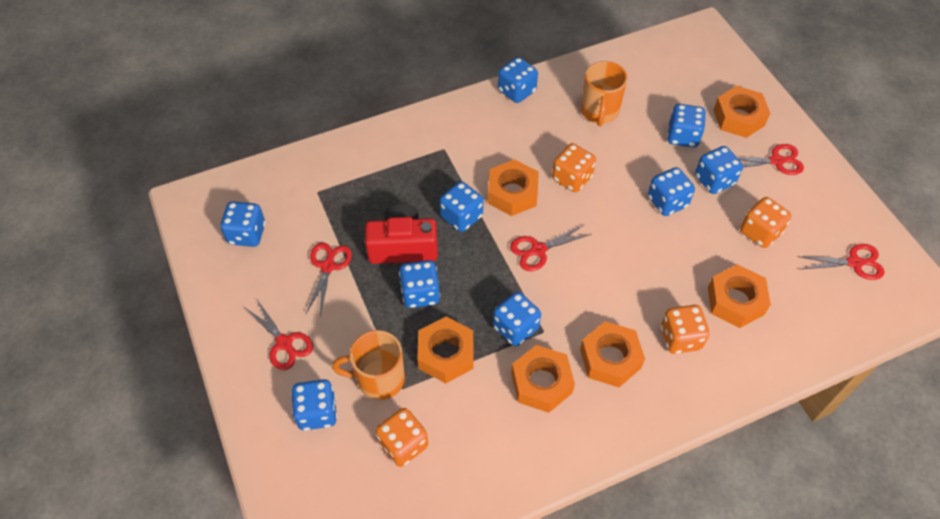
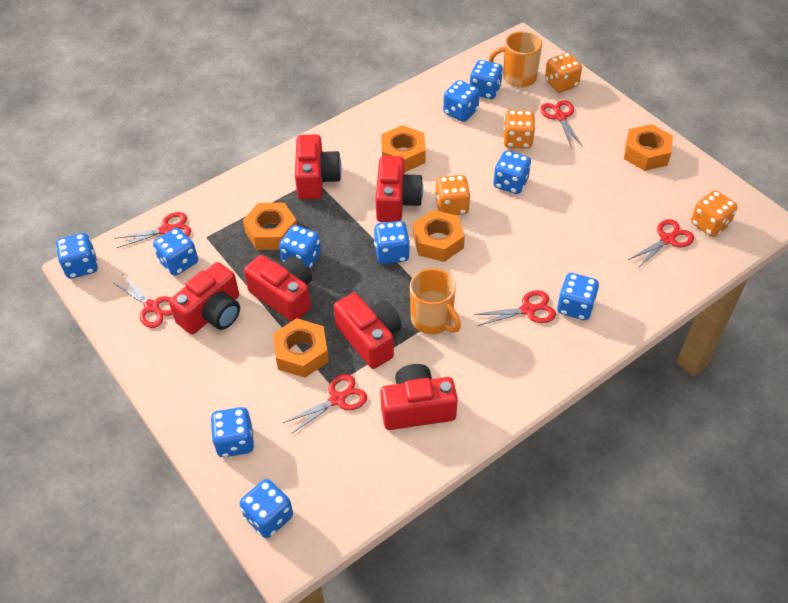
blue dice: 9 -> 10
orange nut: 6 -> 5
red camera: 1 -> 6
red scissors: 5 -> 6

